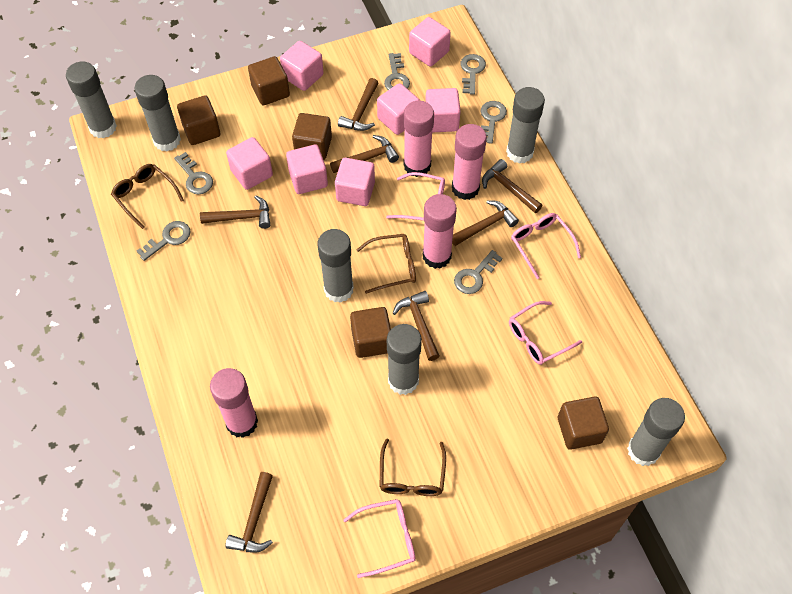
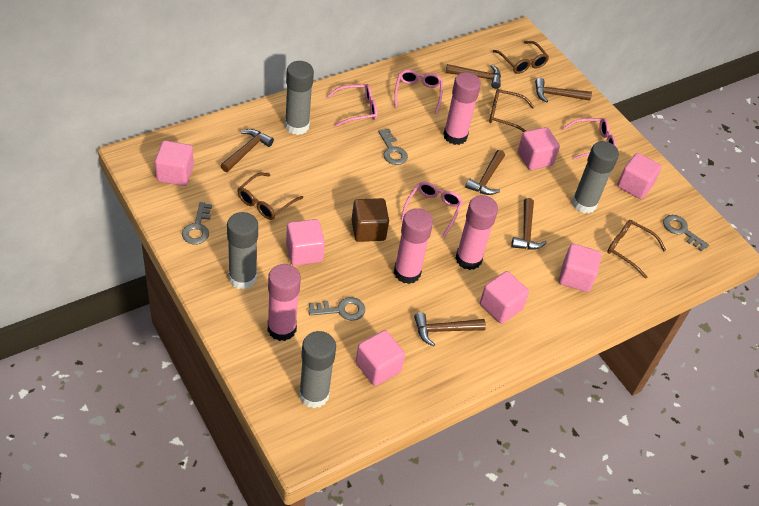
brown cube: 5 -> 1
brown glasses: 3 -> 4
brown hammer: 7 -> 6
grey glue stick: 6 -> 4
grey key: 6 -> 4

